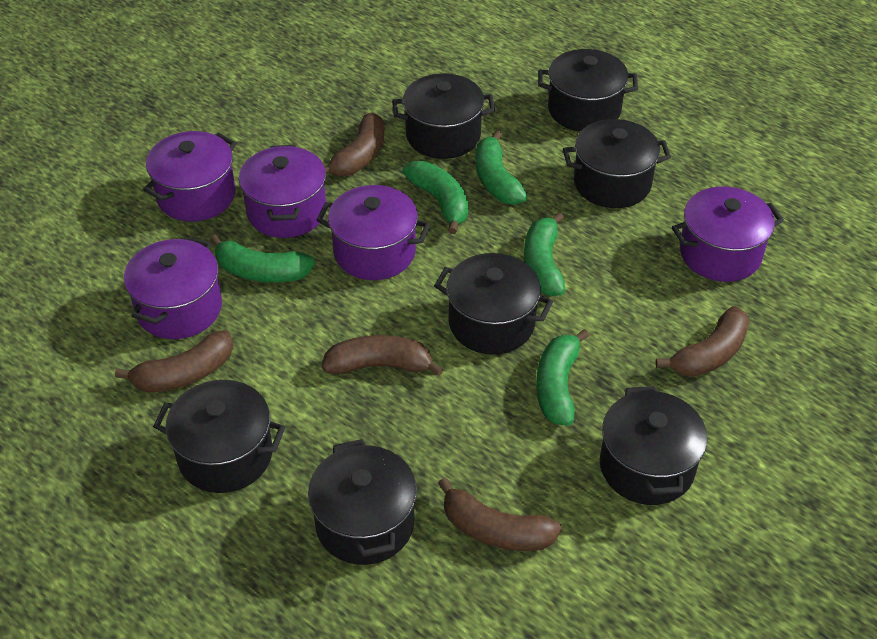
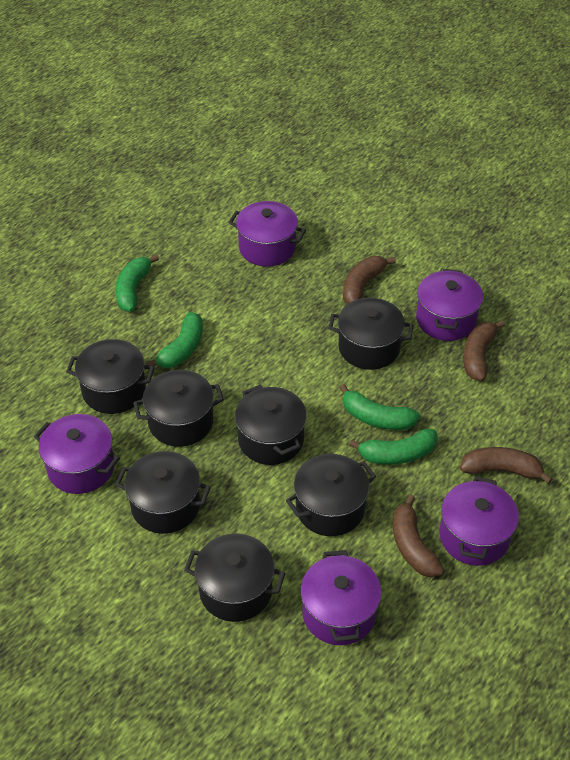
brown banana: 5 -> 4
green banana: 5 -> 4

